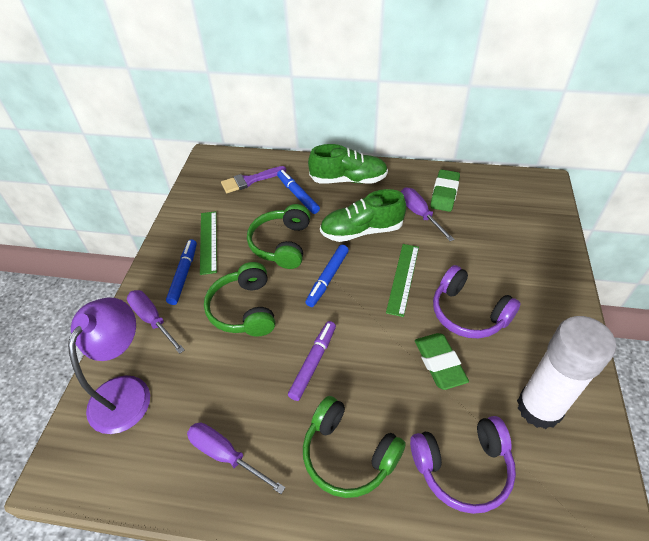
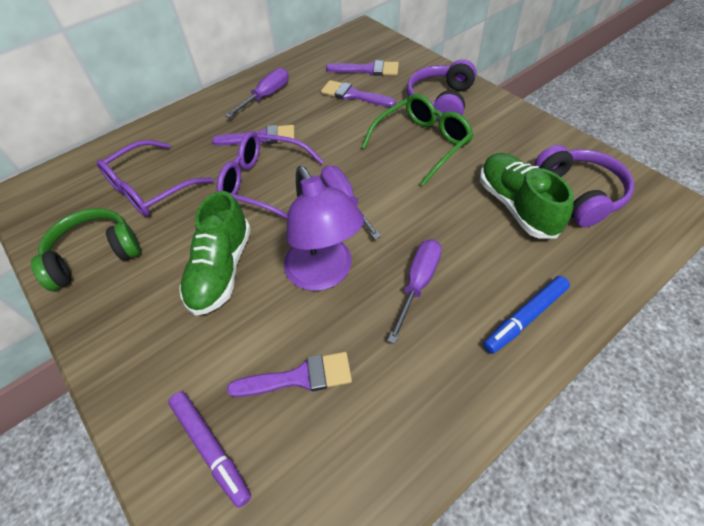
blue marker: 3 -> 1
green eraser: 2 -> 0
green glasses: 0 -> 1
green headphones: 3 -> 1
green ruler: 2 -> 0
purple brush: 1 -> 4
purple glasses: 0 -> 2
white glue stick: 1 -> 0

